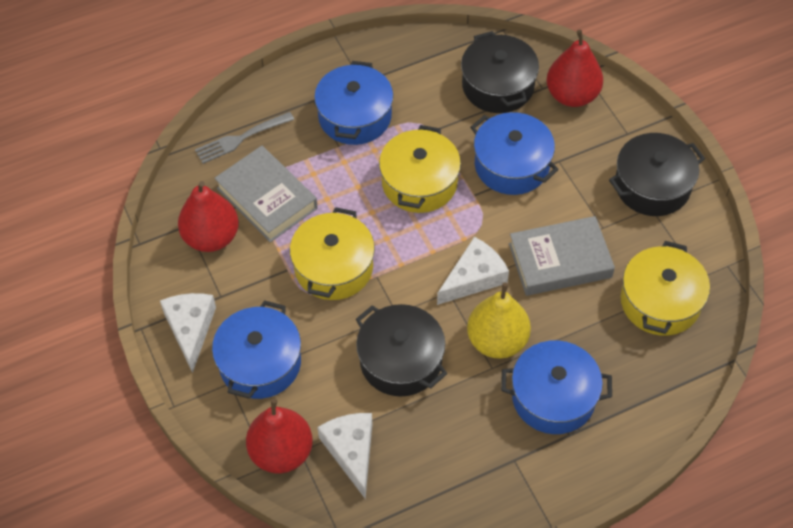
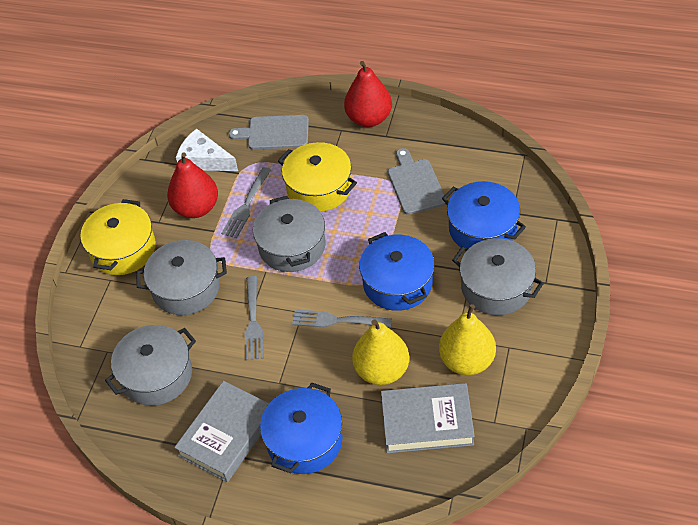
black pot: 3 -> 0
blue pot: 4 -> 3
grey cutting board: 0 -> 2
grey fork: 1 -> 3
grey pot: 0 -> 4
red pear: 3 -> 2
white cheese: 3 -> 1
yellow pear: 1 -> 2
yellow pot: 3 -> 2

